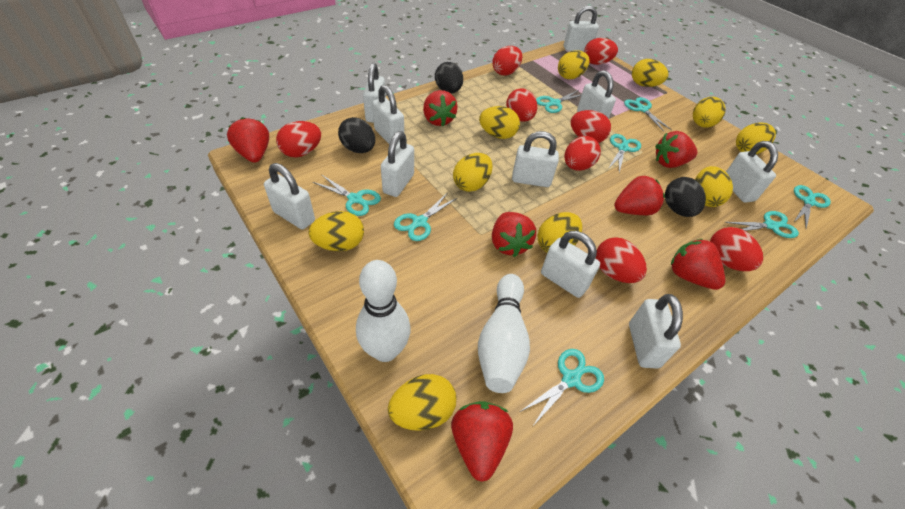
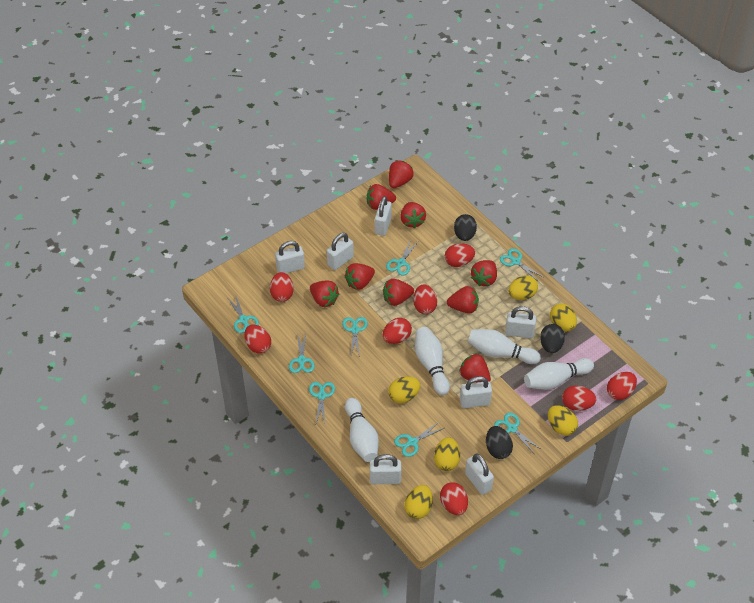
red strawberry: 7 -> 9
white bowling pin: 2 -> 4
white padlock: 10 -> 7
yellow egg: 10 -> 6

